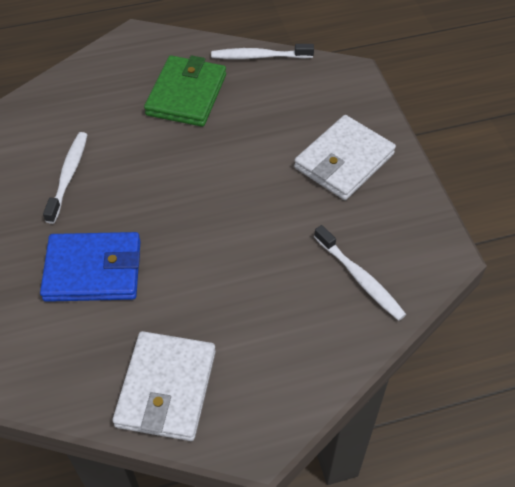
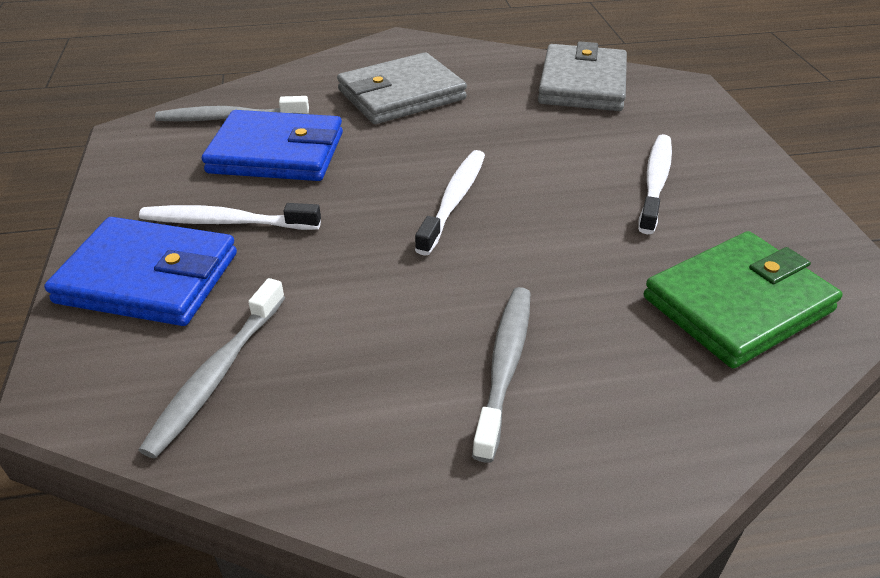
blue wallet: 1 -> 2
grey toothbrush: 0 -> 3
grey wallet: 0 -> 2
white wallet: 2 -> 0

